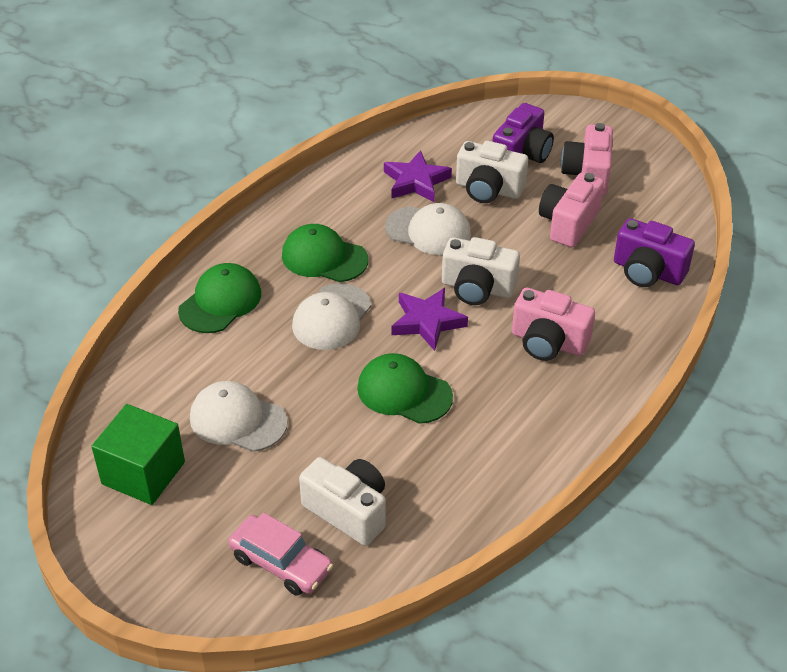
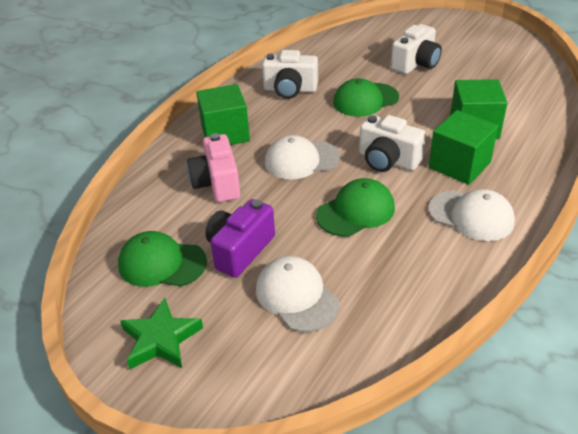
green cube: 1 -> 3
green star: 0 -> 1
pink camera: 3 -> 1
pink car: 1 -> 0
purple camera: 2 -> 1
purple star: 2 -> 0

